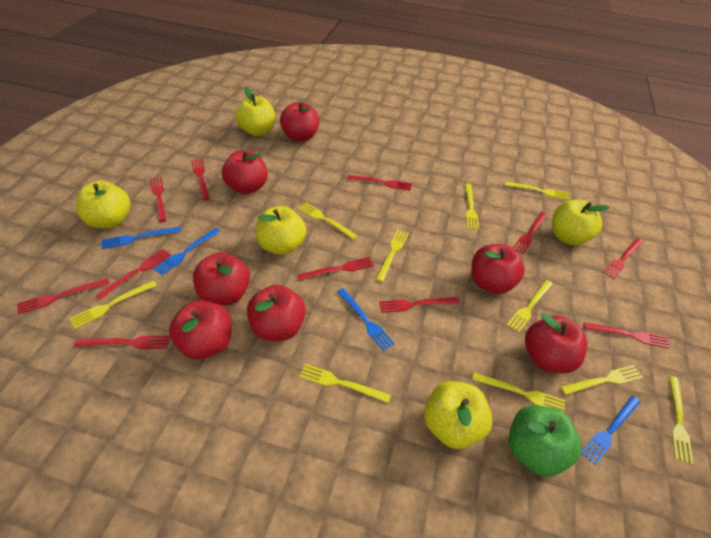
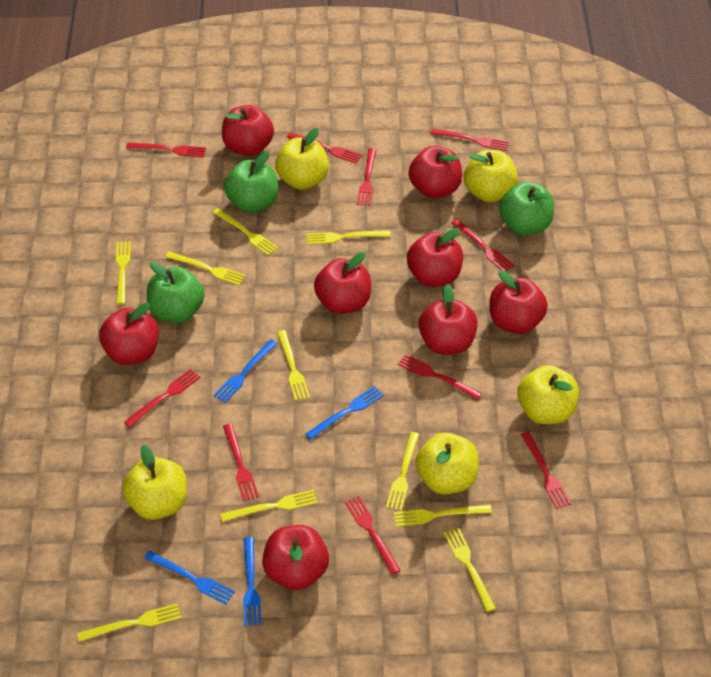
green apple: 1 -> 3
red apple: 7 -> 8
red fork: 11 -> 10

